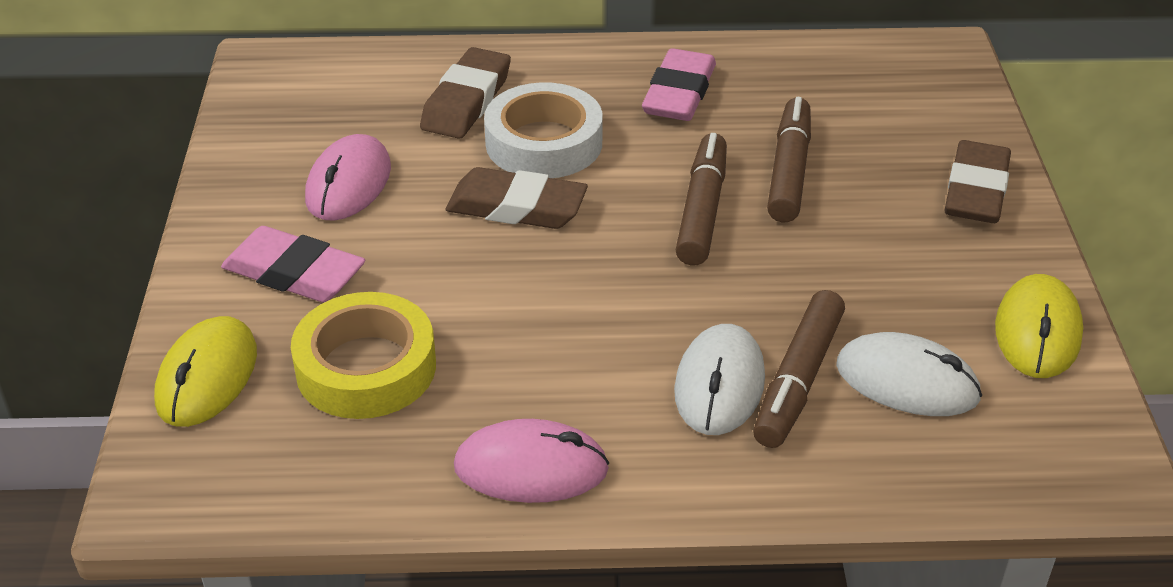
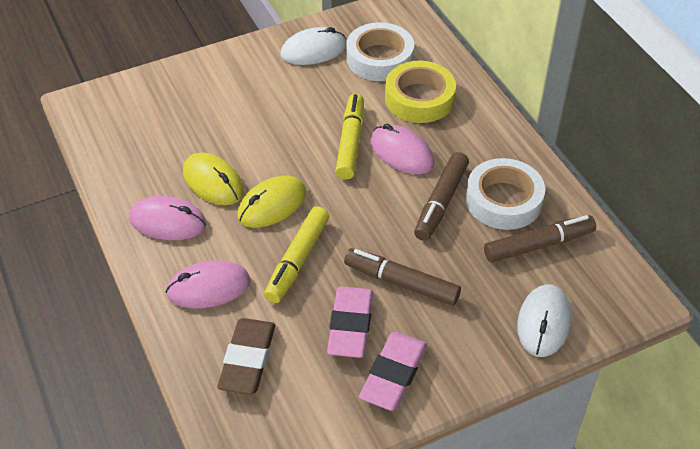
brown eraser: 3 -> 1
pink mouse: 2 -> 3
white tape: 1 -> 2
yellow marker: 0 -> 2

